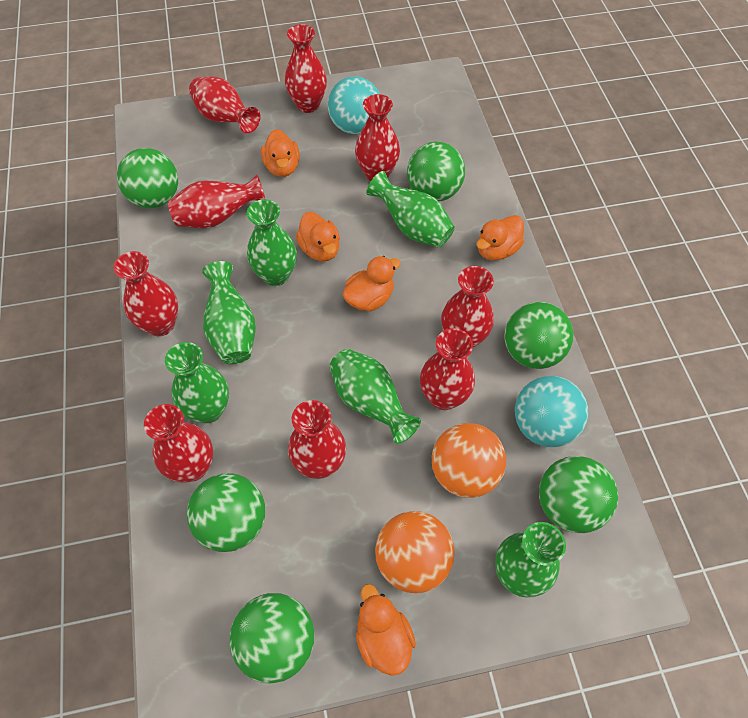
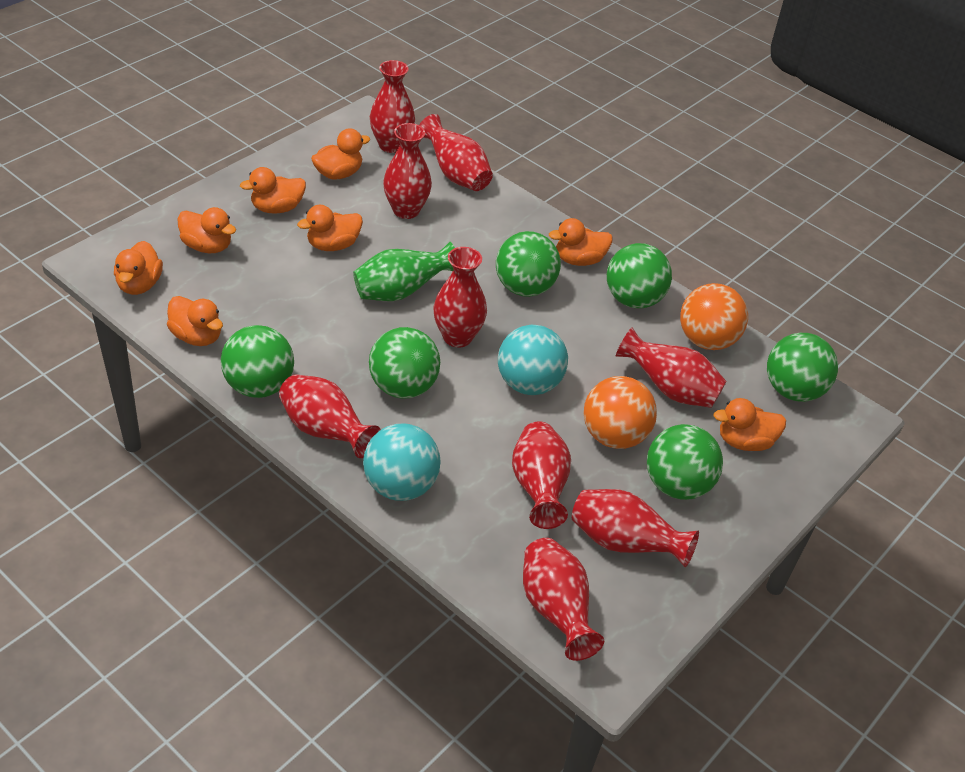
green vase: 6 -> 1
orange duck: 5 -> 8

